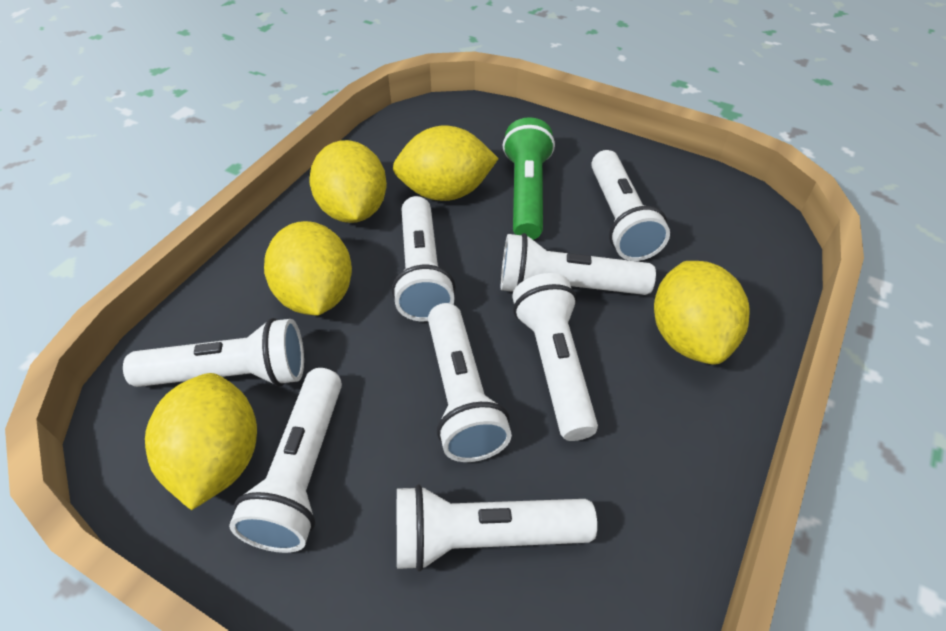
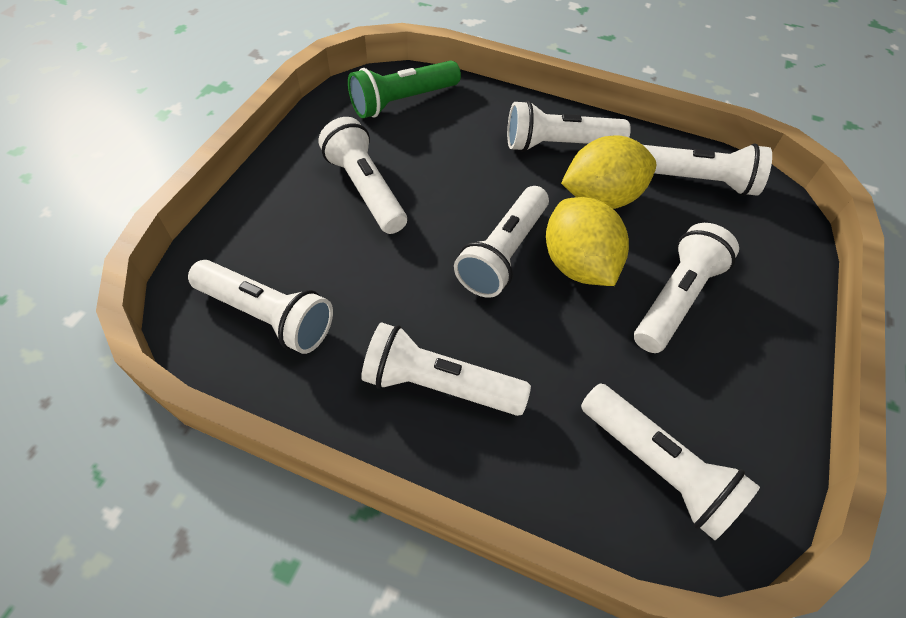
yellow lemon: 5 -> 2

